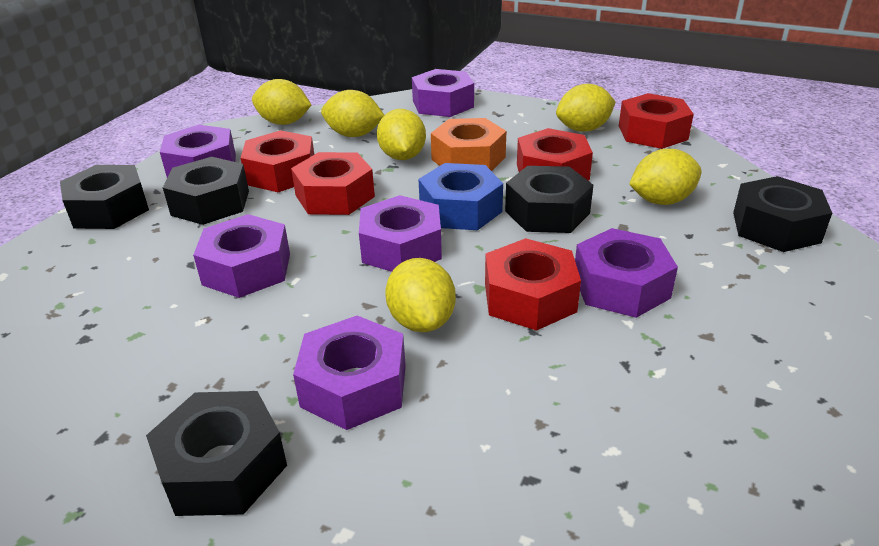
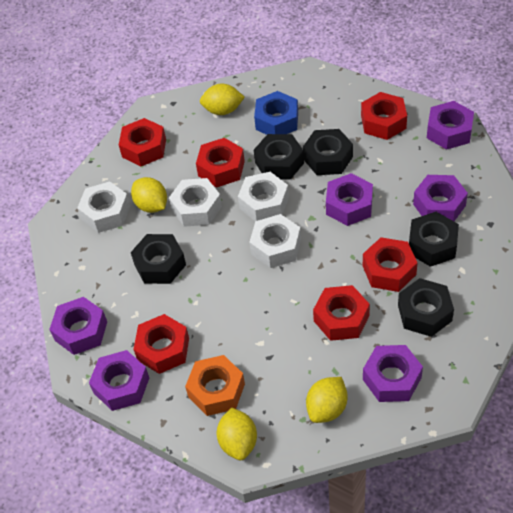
red nut: 5 -> 6
white nut: 0 -> 4
yellow lemon: 6 -> 4

